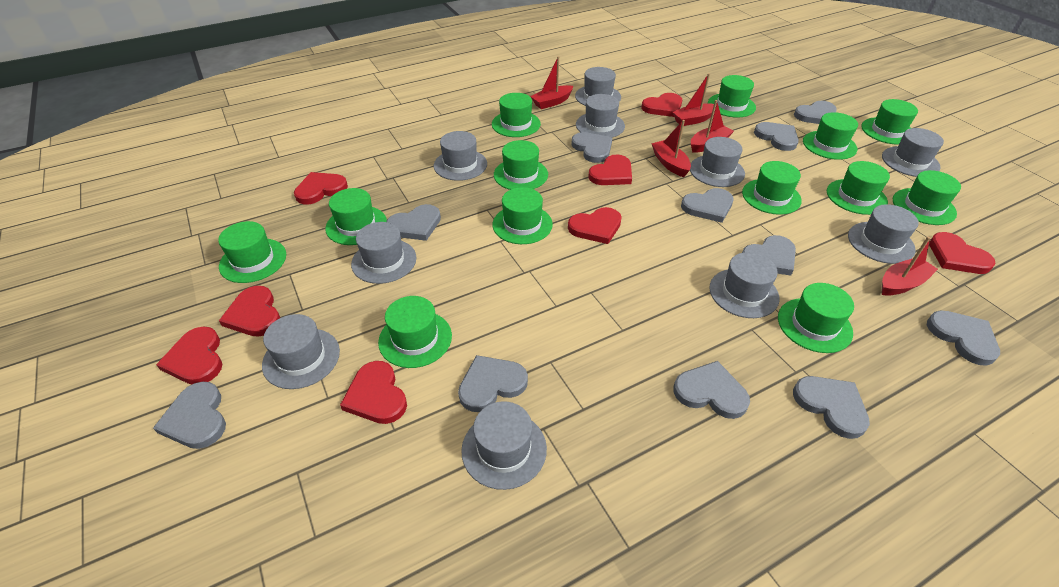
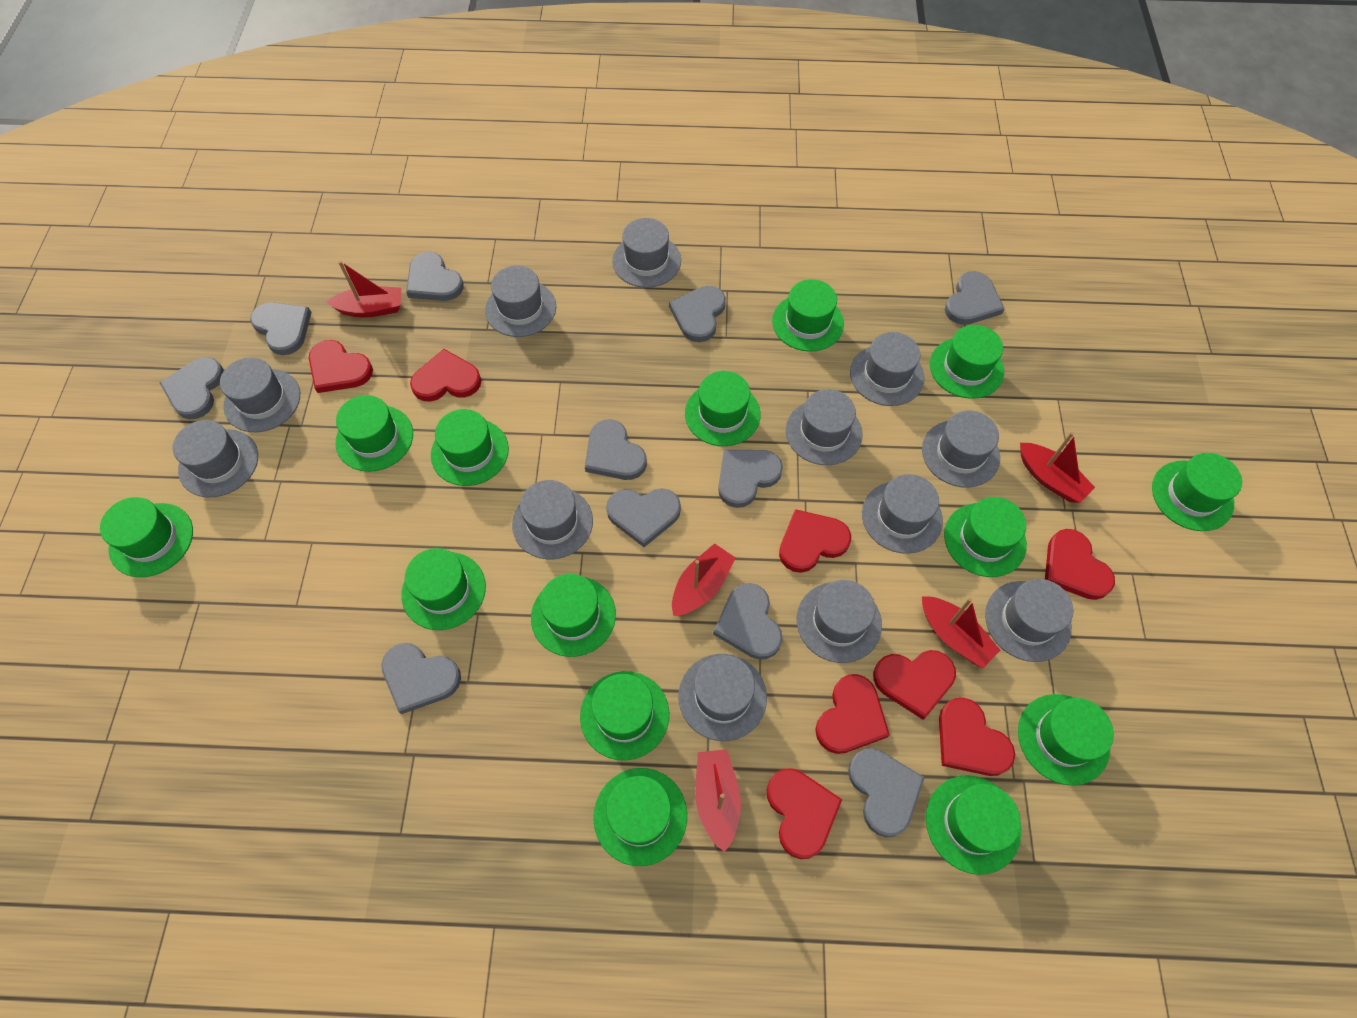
green hat: 13 -> 14
grey hat: 10 -> 12

